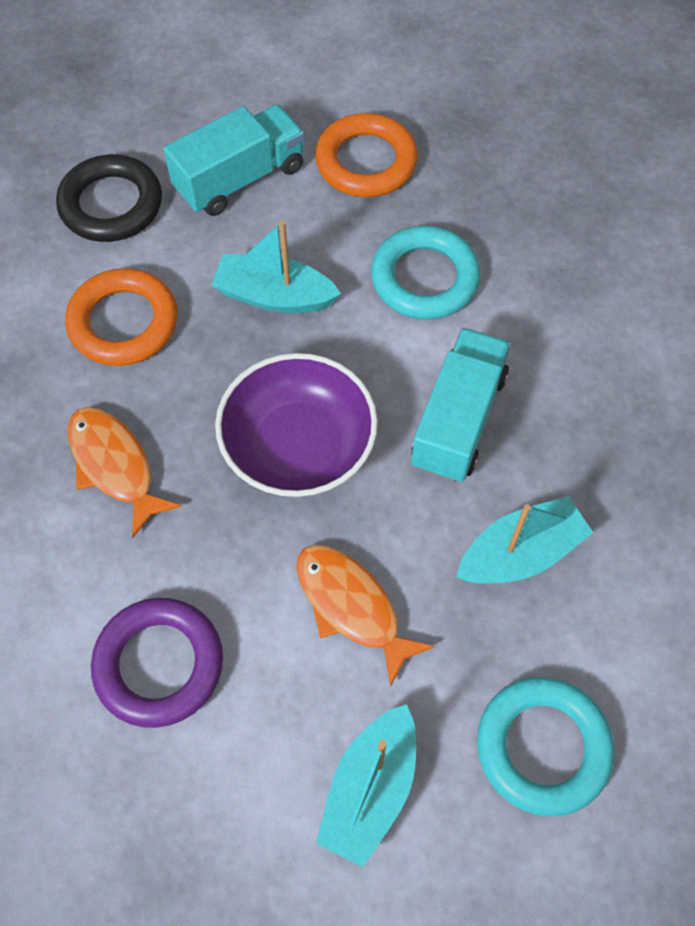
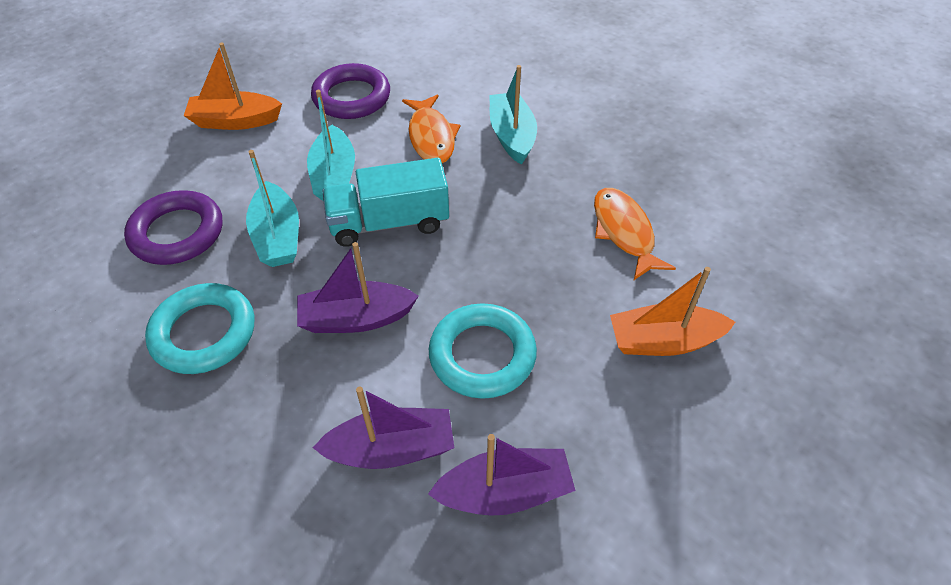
black ring: 1 -> 0
orange boat: 0 -> 2
orange ring: 2 -> 0
purple boat: 0 -> 3
purple bowl: 1 -> 0
purple ring: 1 -> 2
turquoise truck: 2 -> 1

